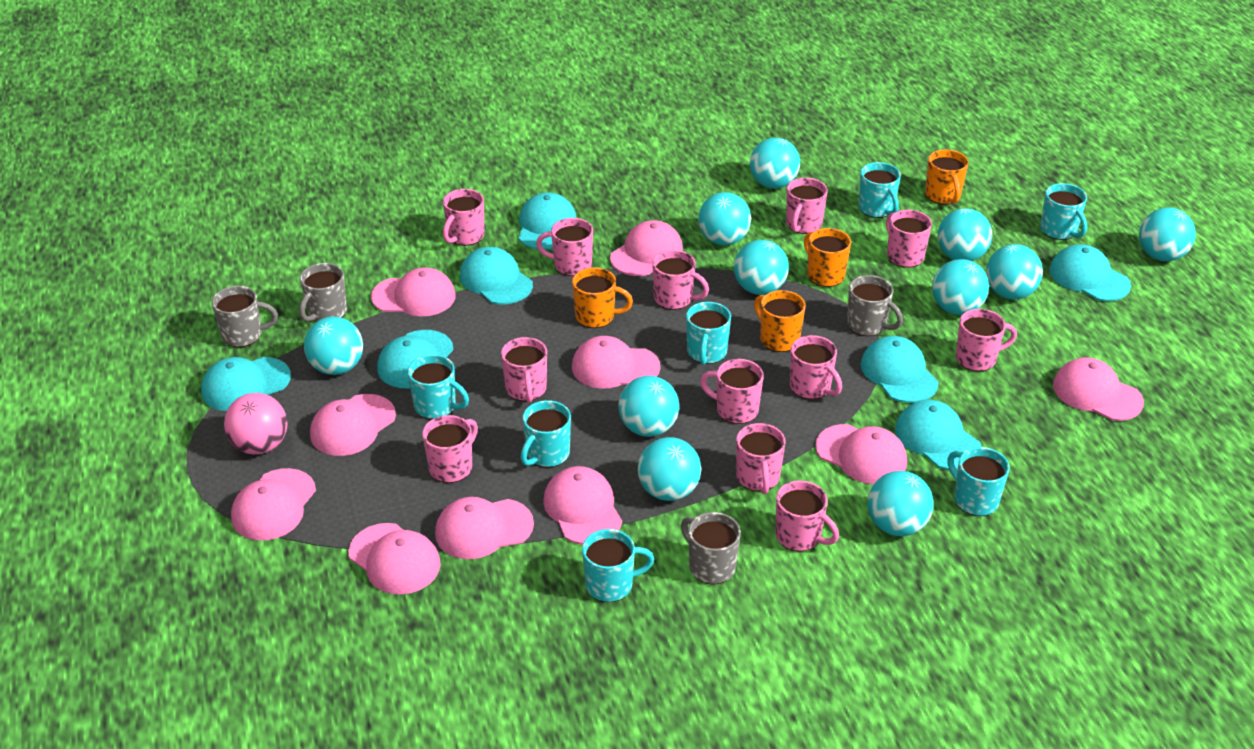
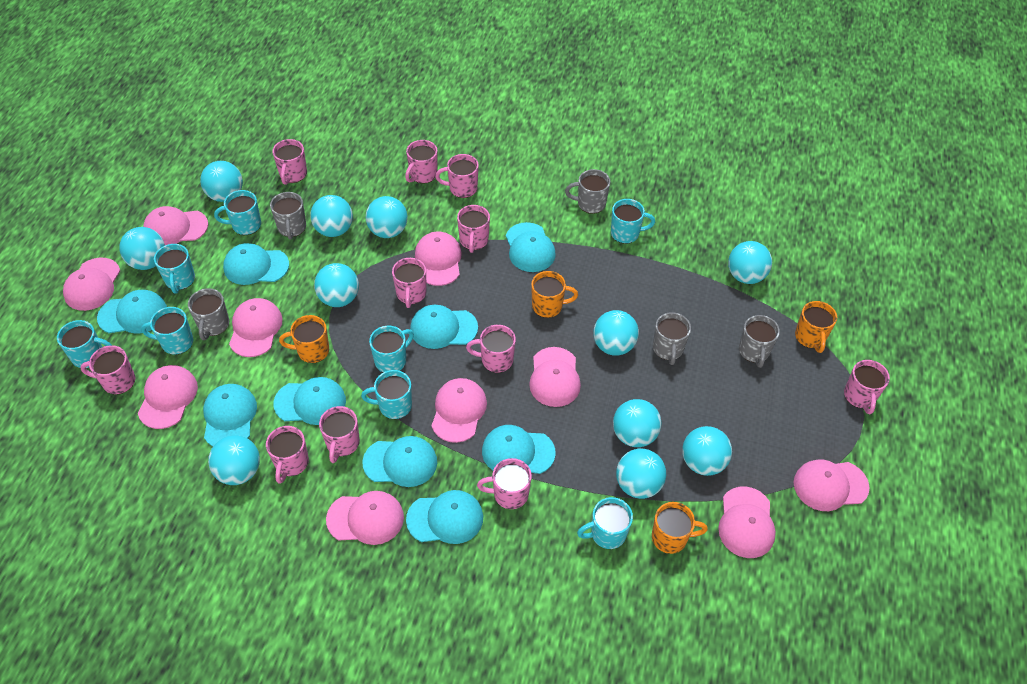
grey mug: 4 -> 5
pink ball: 1 -> 0
pink mug: 12 -> 11
turquoise cap: 7 -> 9
turquoise mug: 7 -> 8

